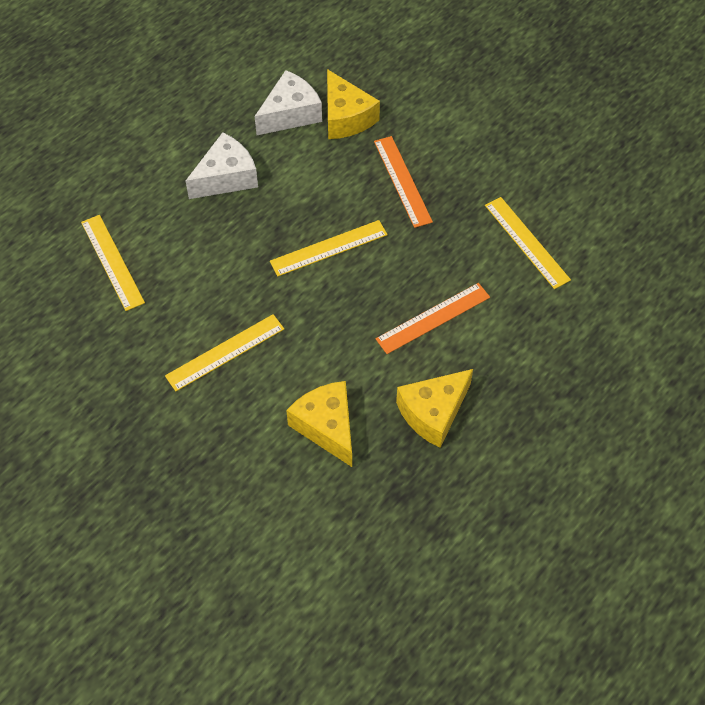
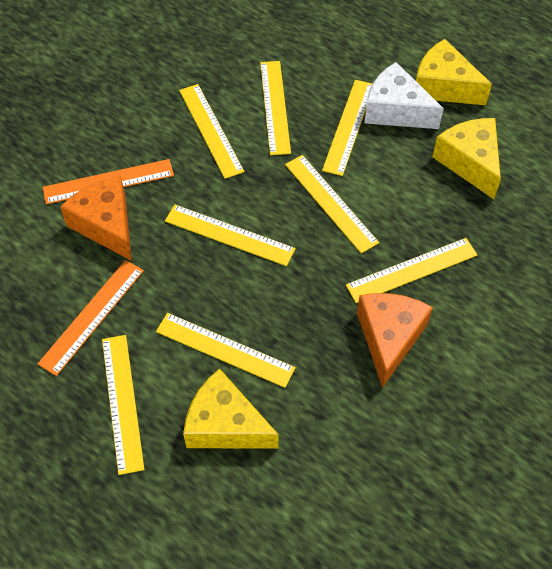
orange cheese: 0 -> 2
white cheese: 2 -> 1
yellow ruler: 4 -> 8

